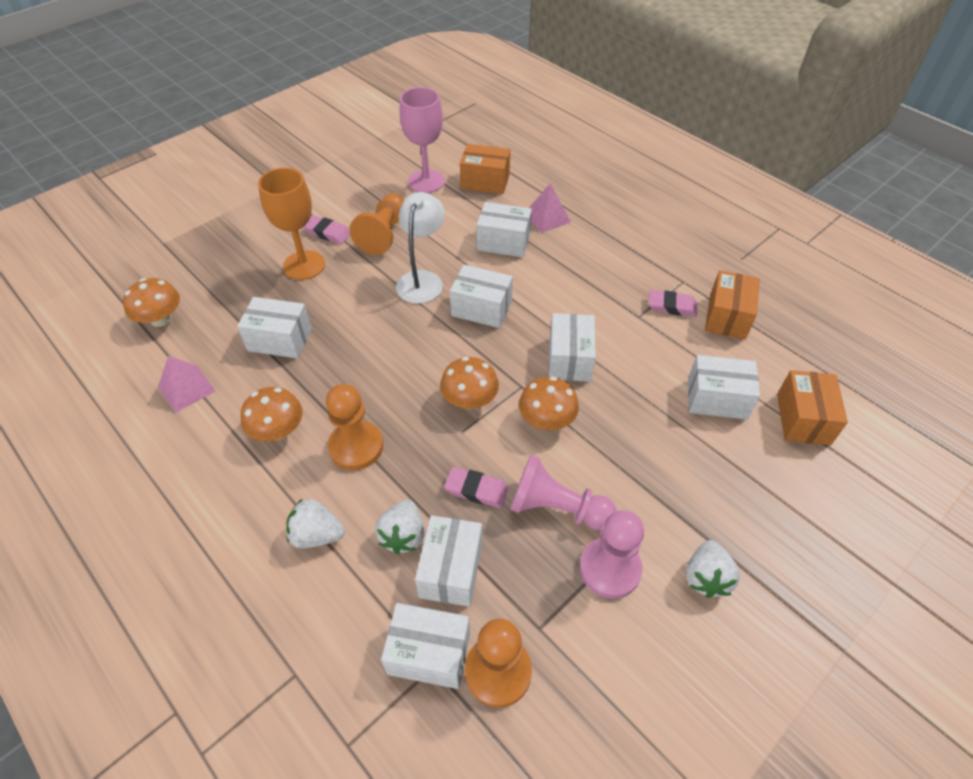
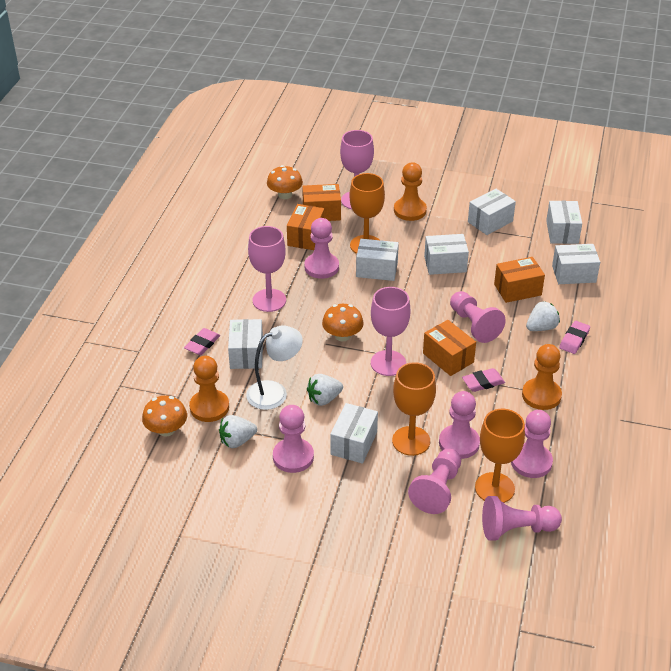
orange box: 3 -> 4
orange goblet: 1 -> 3
orange mushroom: 4 -> 3
pink goblet: 1 -> 3
pink pawn: 2 -> 7
pink pyramid: 2 -> 0

